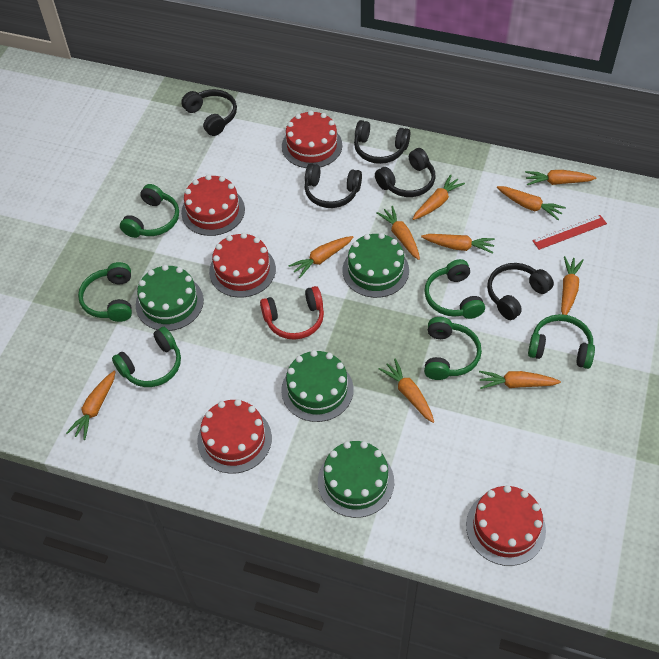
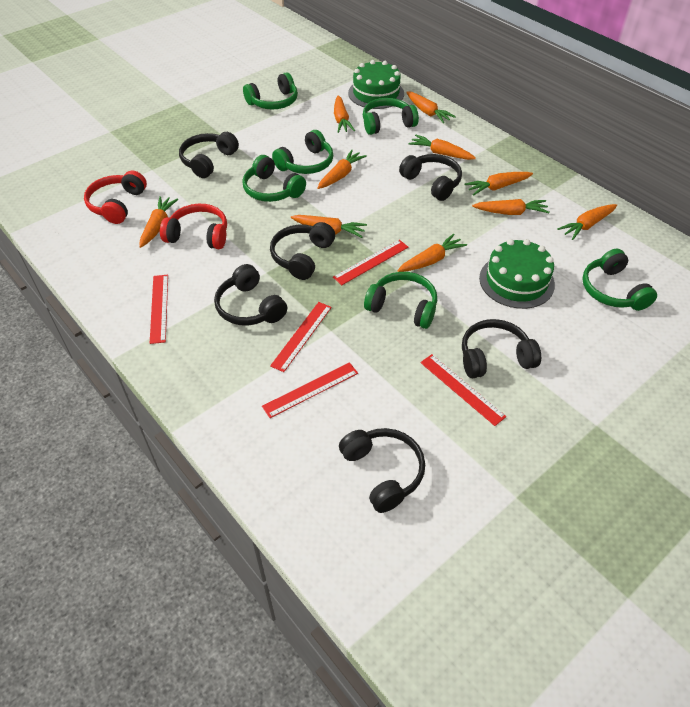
black headphones: 5 -> 6
green cake: 4 -> 2
red cake: 5 -> 0
red headphones: 1 -> 2
red ruler: 1 -> 5

